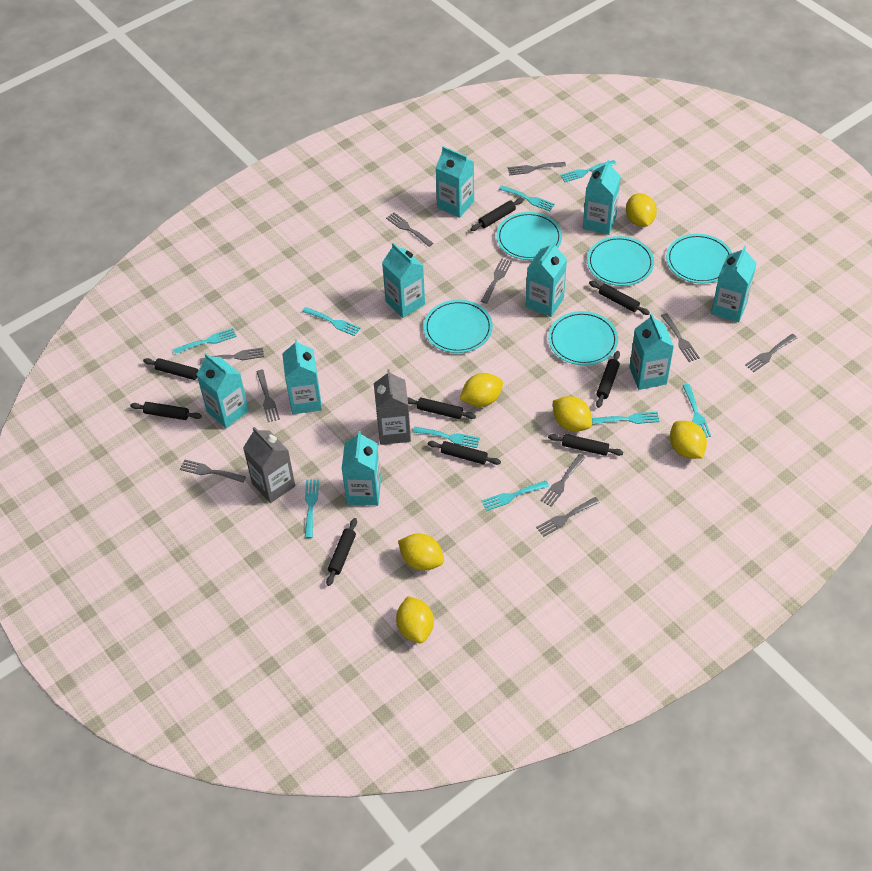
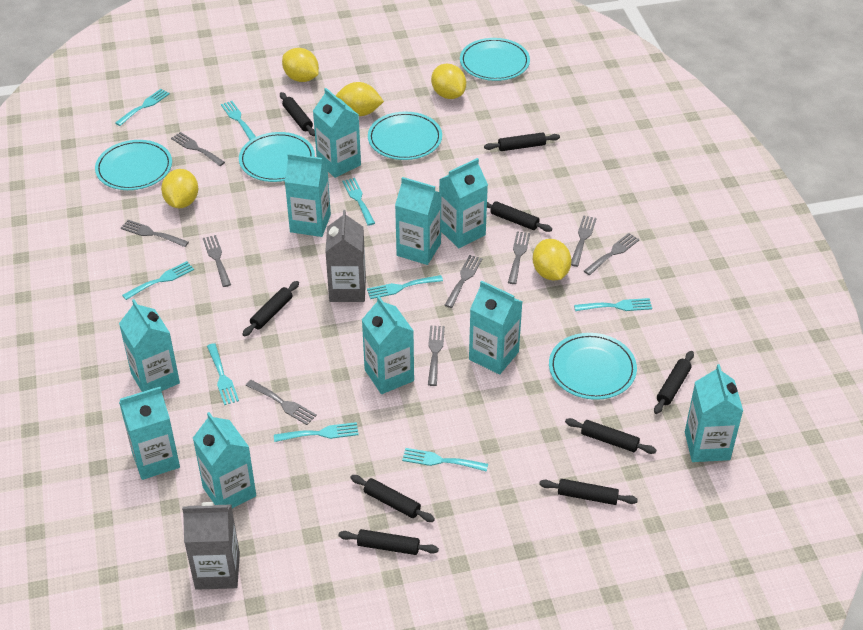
grey fork: 10 -> 9
turquoise carton: 9 -> 10
yellow lemon: 6 -> 5

